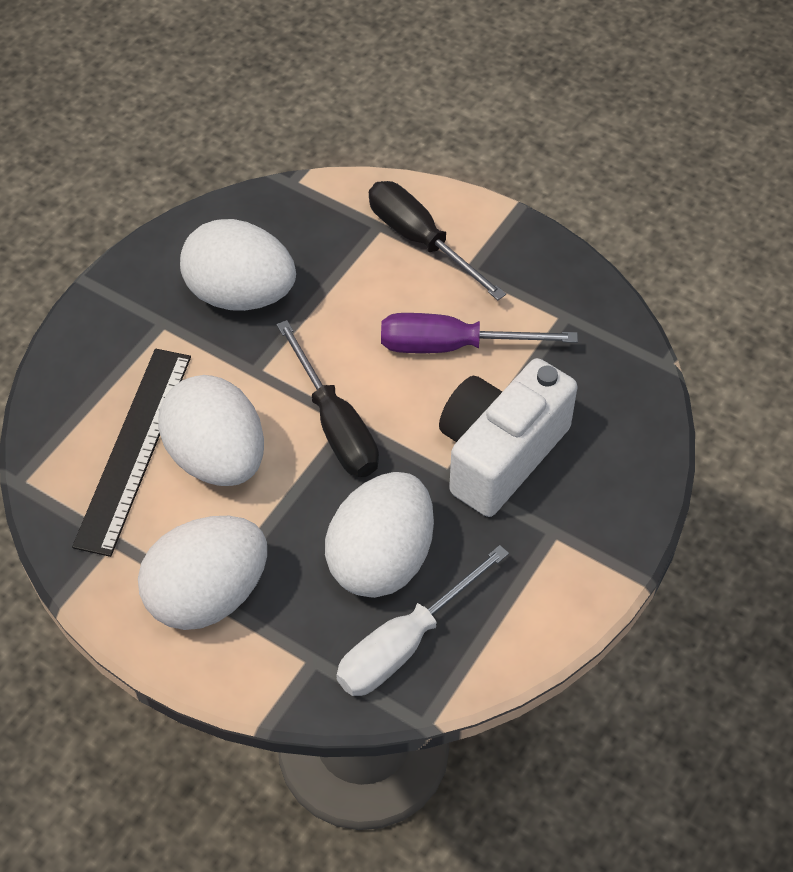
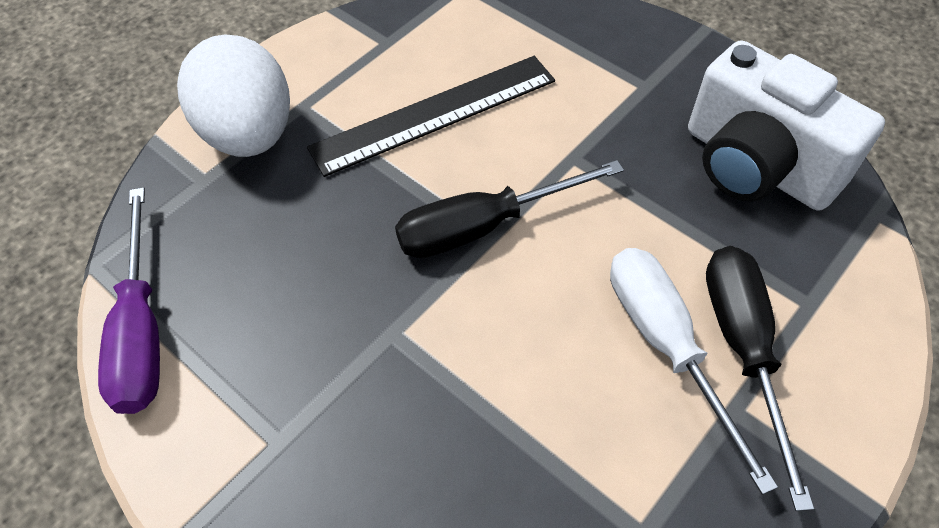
white egg: 4 -> 1

